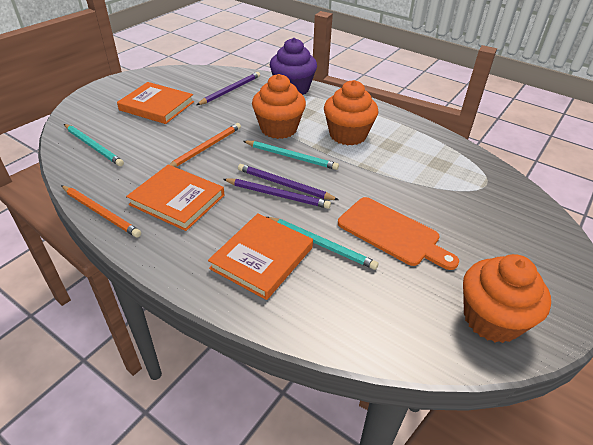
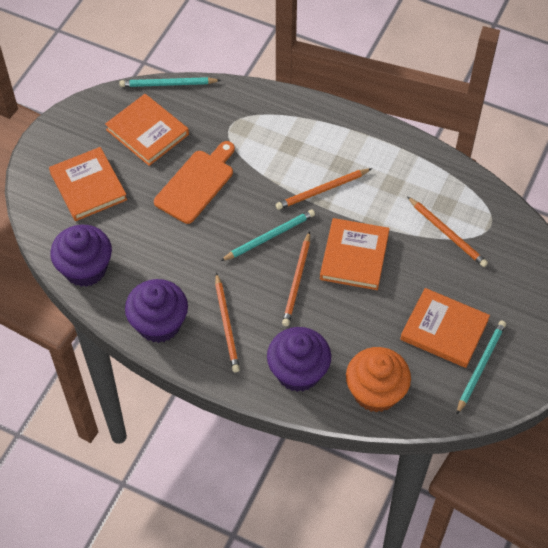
orange book: 3 -> 4
orange cupcake: 3 -> 1
orange pencil: 2 -> 4
purple cupcake: 1 -> 3
purple pencil: 3 -> 0

